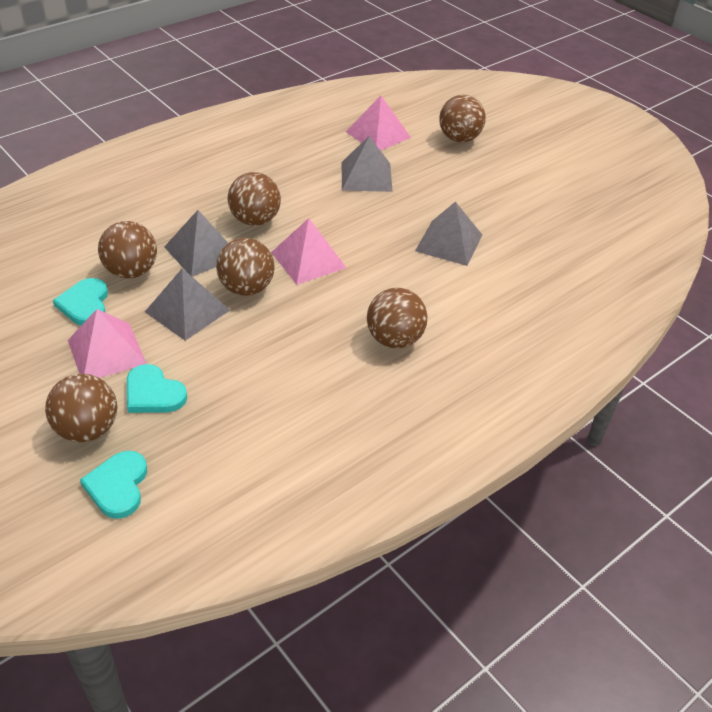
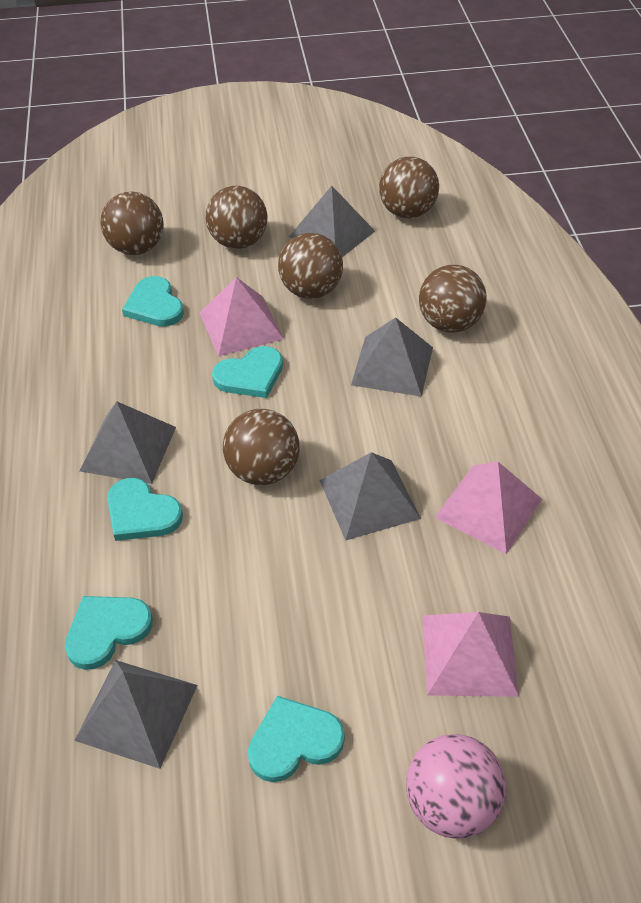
grey pyramid: 4 -> 5
pink ball: 0 -> 1
turquoise heart: 3 -> 5

